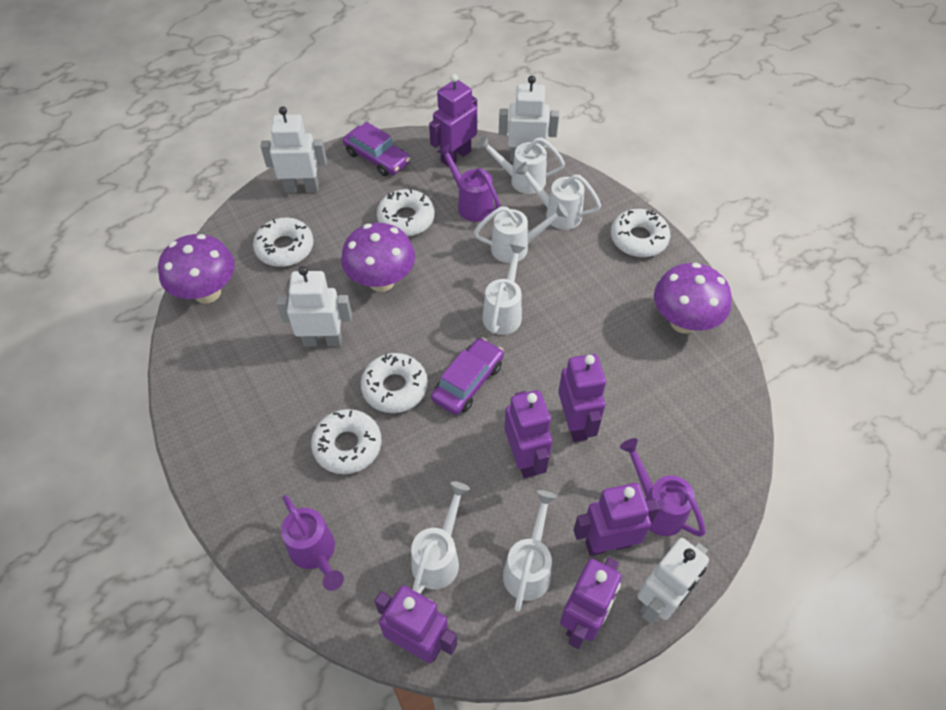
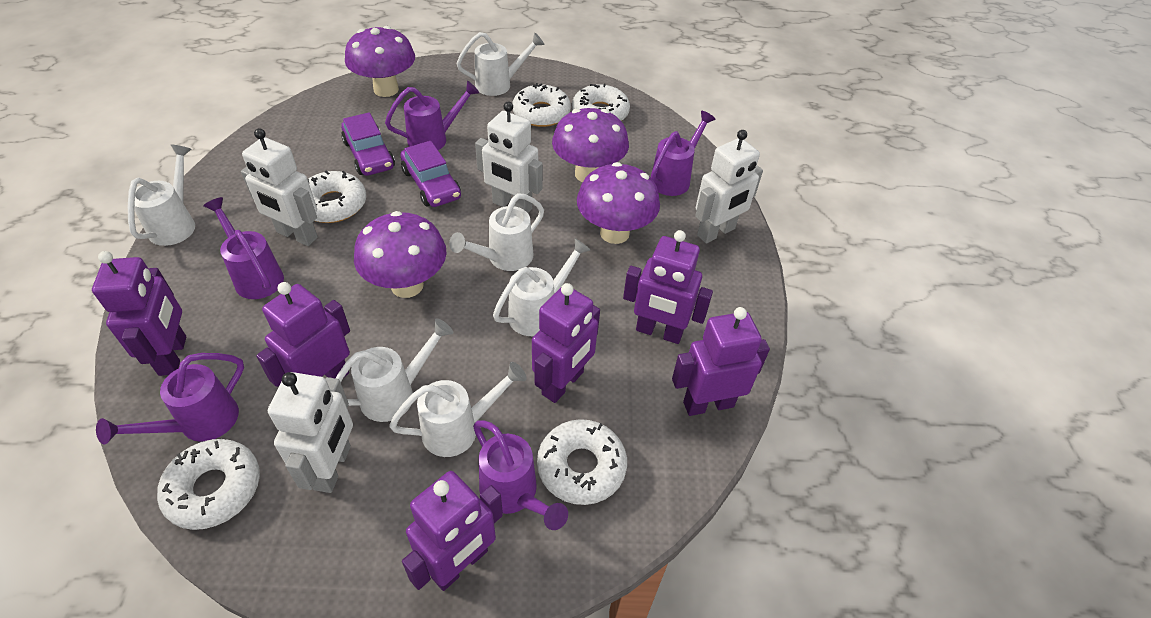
purple mushroom: 3 -> 4
purple watering can: 3 -> 5

